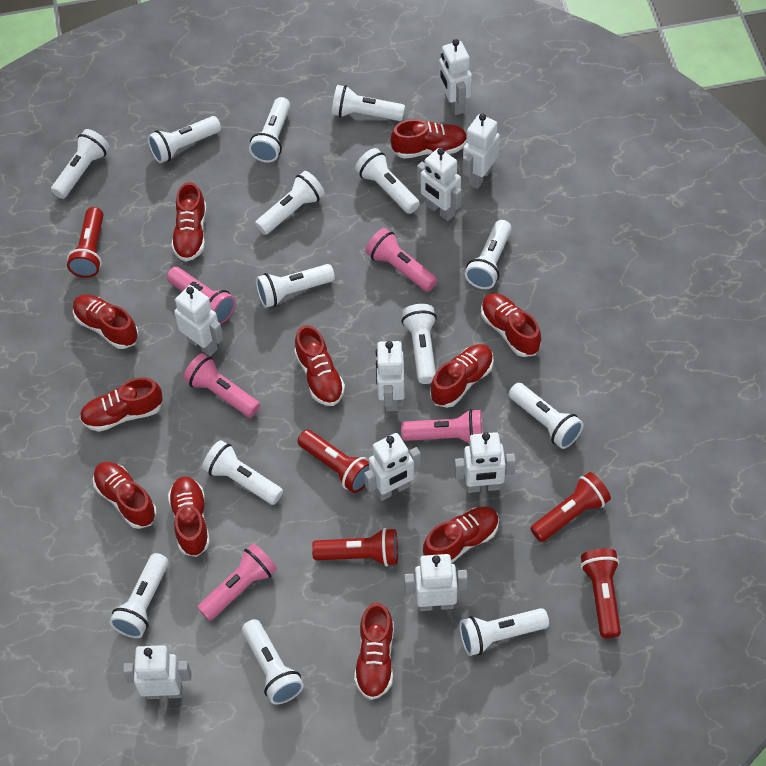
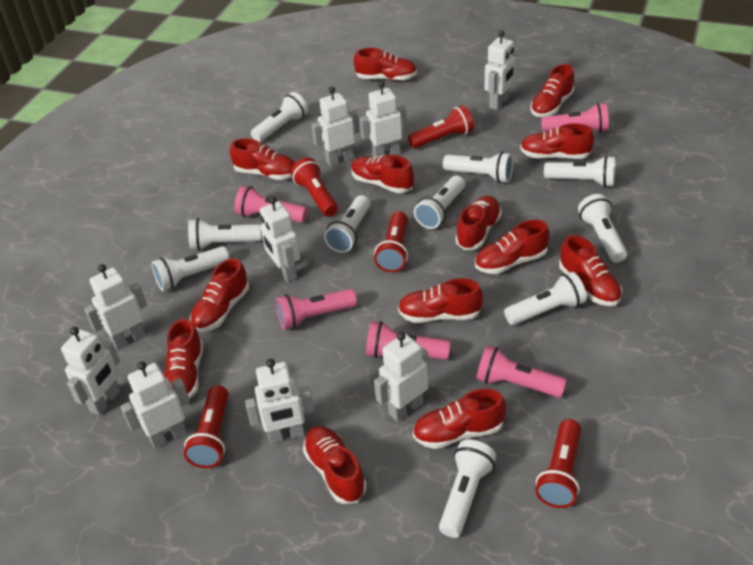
red shoe: 11 -> 13
white flashlight: 14 -> 10

